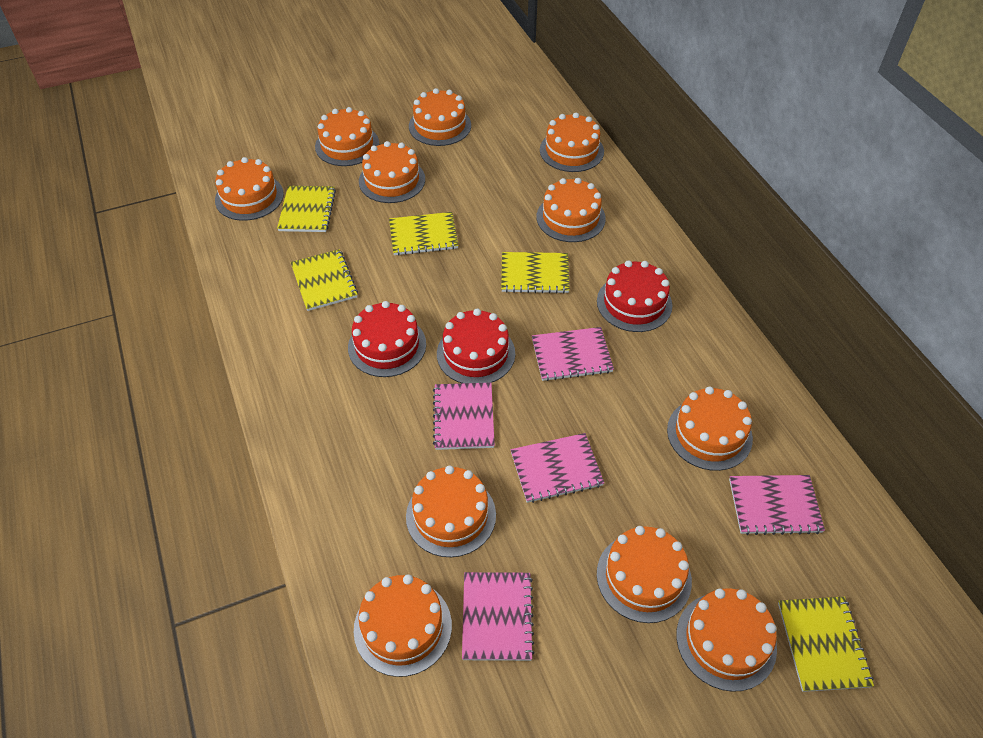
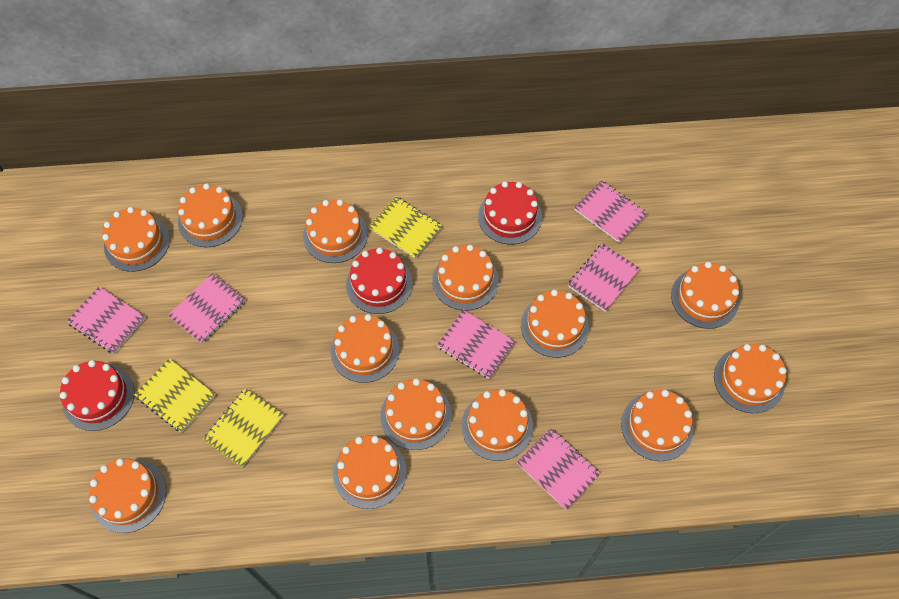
orange cake: 11 -> 13
pink notebook: 5 -> 6
yellow notebook: 5 -> 3

